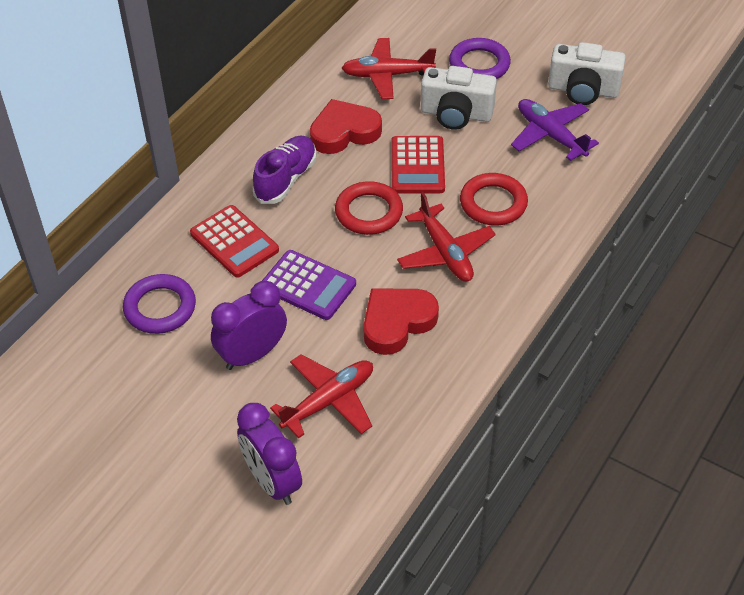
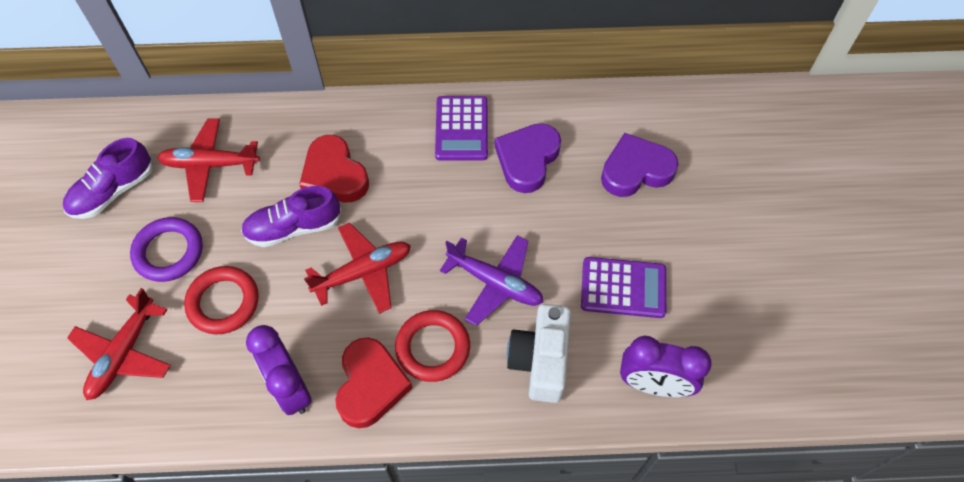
purple calculator: 1 -> 2
purple heart: 0 -> 2
purple ring: 2 -> 1
purple shoe: 1 -> 2
red calculator: 2 -> 0
white camera: 2 -> 1

